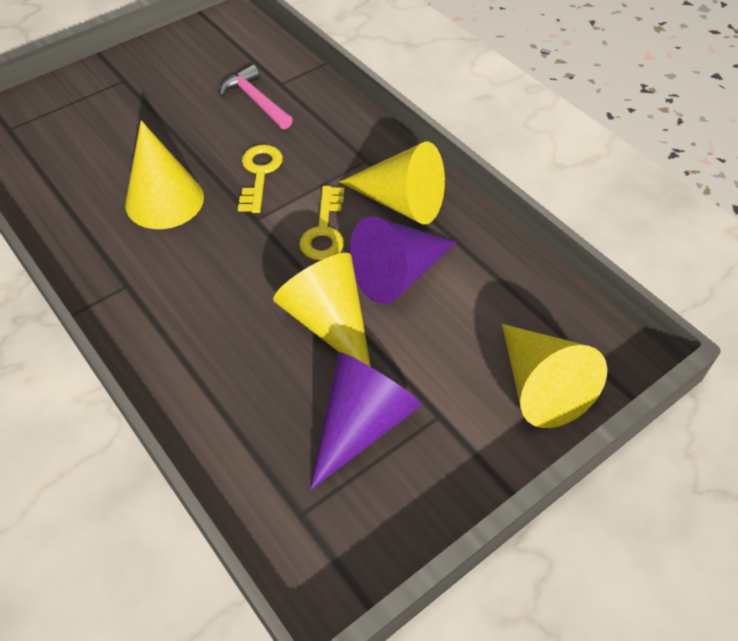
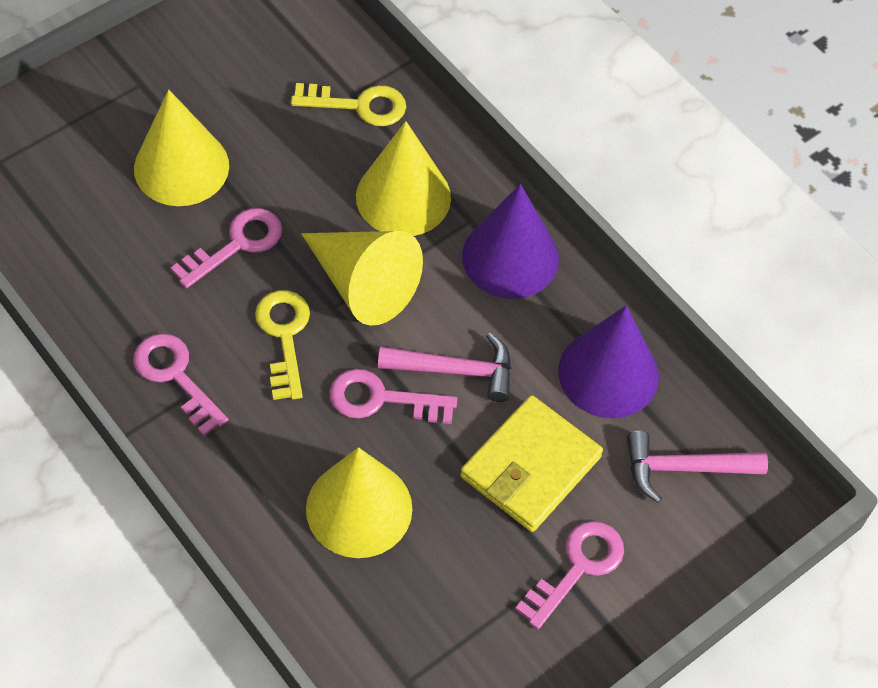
pink hammer: 1 -> 2
pink key: 0 -> 4
yellow wallet: 0 -> 1

